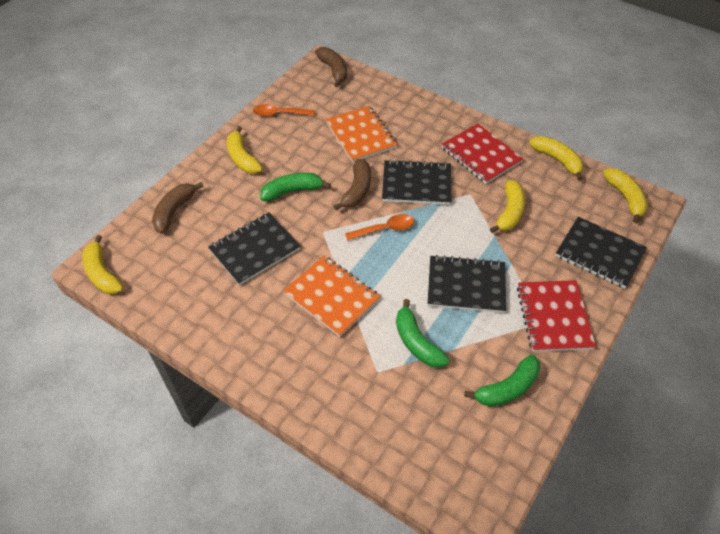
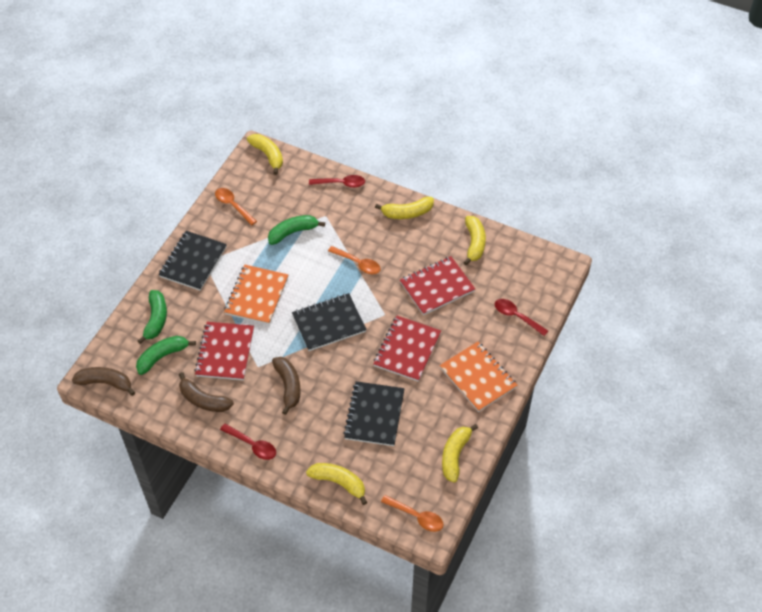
black notebook: 4 -> 3
orange spoon: 2 -> 3
red notebook: 2 -> 3
red spoon: 0 -> 3

